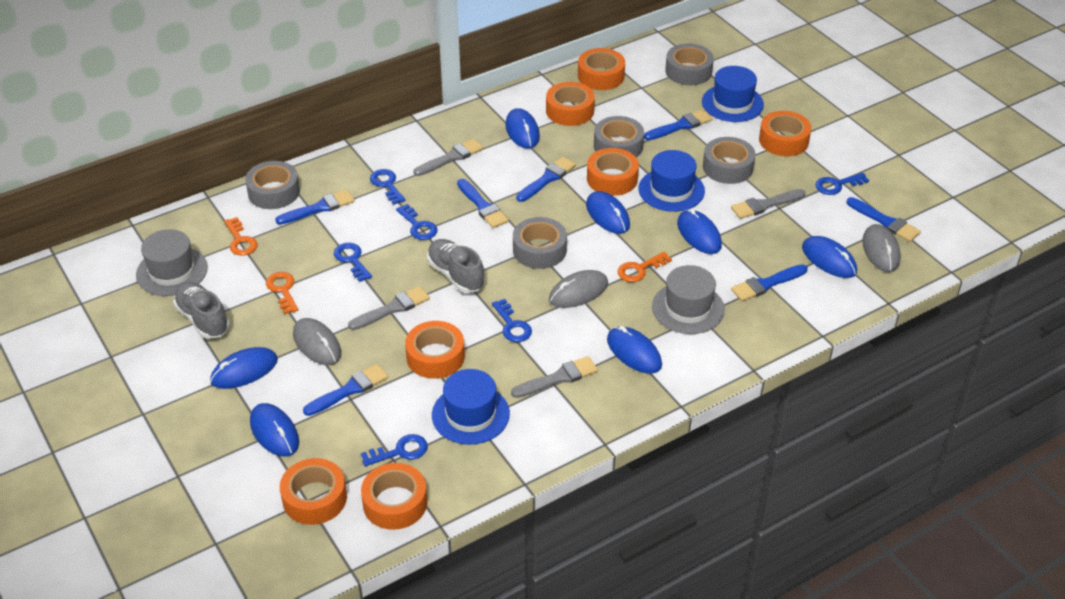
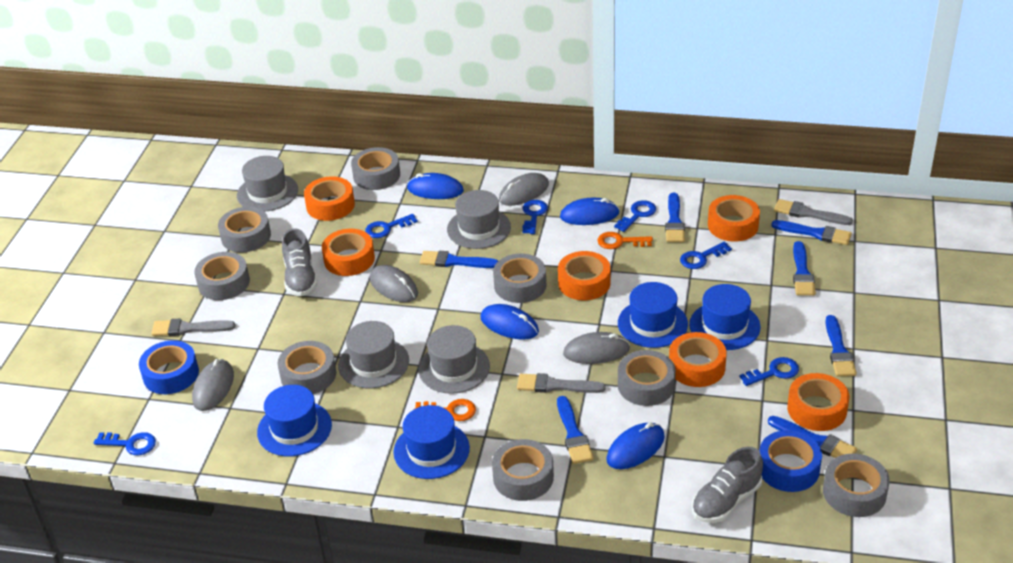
blue hat: 3 -> 4
blue mouse: 7 -> 4
blue tape: 0 -> 2
grey brush: 4 -> 3
grey hat: 2 -> 4
grey mouse: 3 -> 4
grey tape: 5 -> 8
orange key: 3 -> 2
orange tape: 7 -> 6

